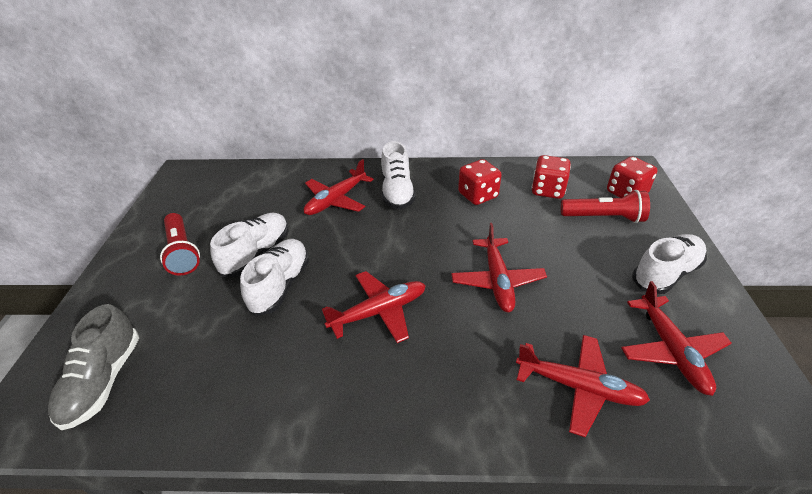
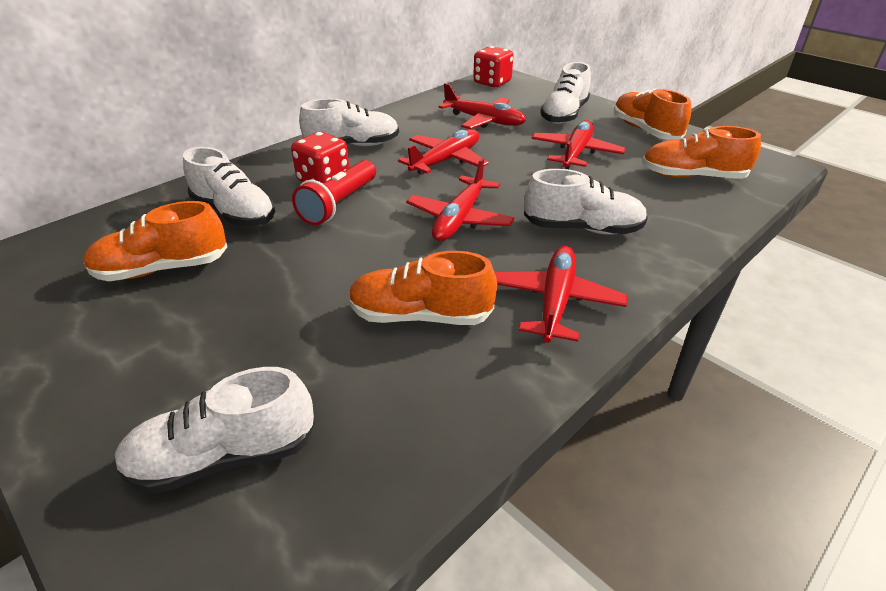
grey shoe: 1 -> 0
orange shoe: 0 -> 4
red dice: 3 -> 2
red flashlight: 2 -> 1
white shoe: 4 -> 5

